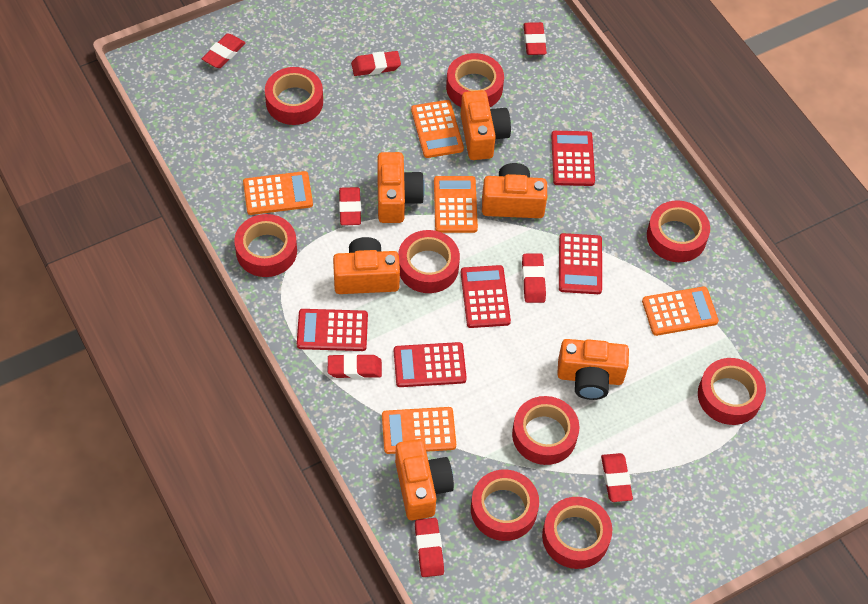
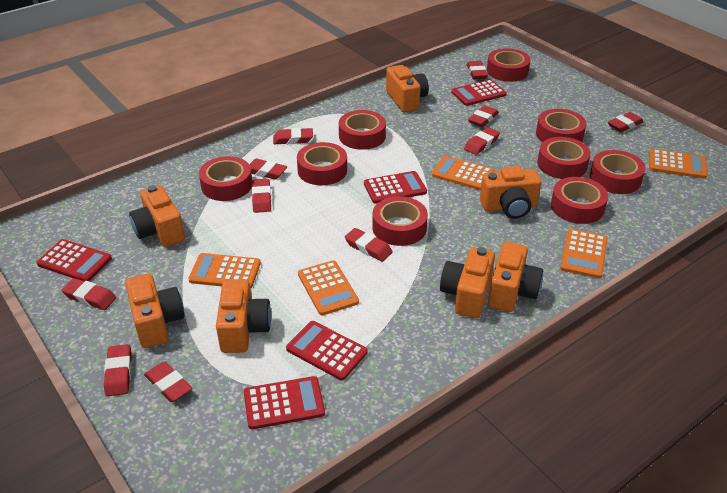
orange camera: 6 -> 7
red eraser: 8 -> 11

